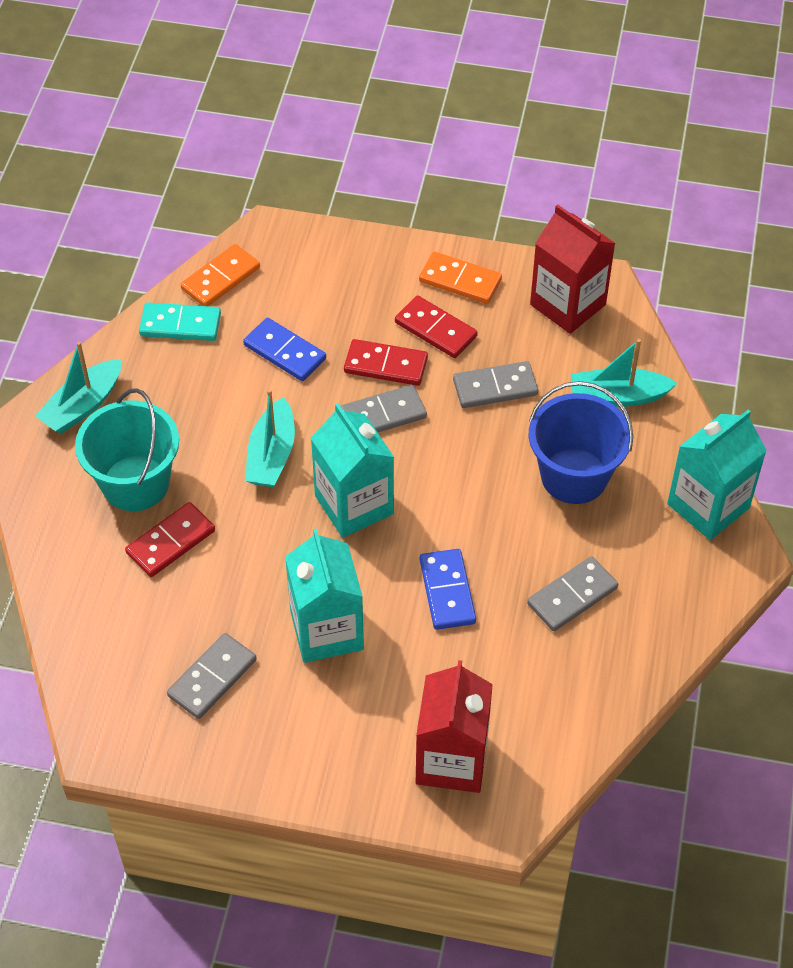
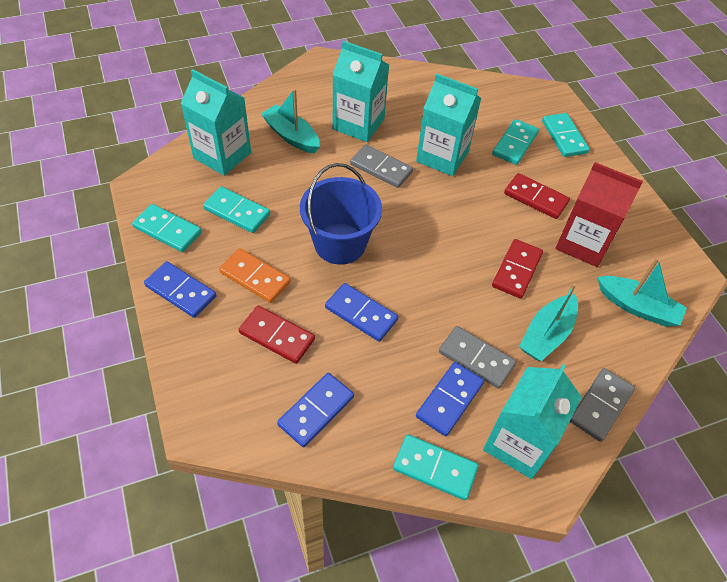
blue domino: 2 -> 4
grey domino: 4 -> 3
orange domino: 2 -> 1
red carton: 2 -> 1
turquoise bucket: 1 -> 0
turquoise carton: 3 -> 4
turquoise domino: 1 -> 5

